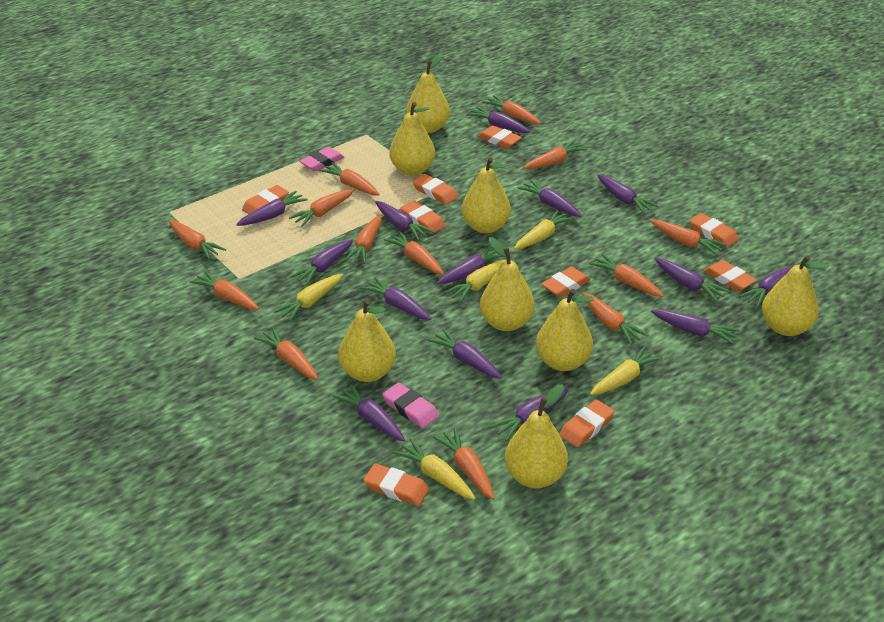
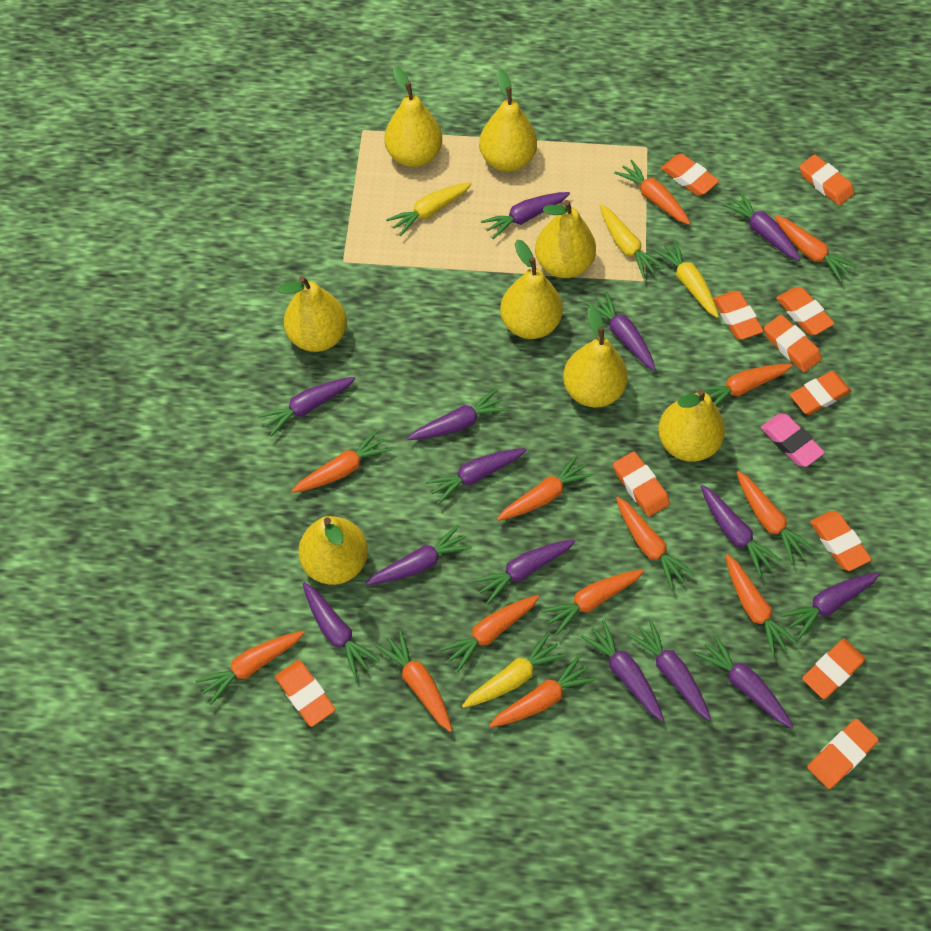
orange eraser: 9 -> 11
pink eraser: 2 -> 1
yellow carrot: 5 -> 4

